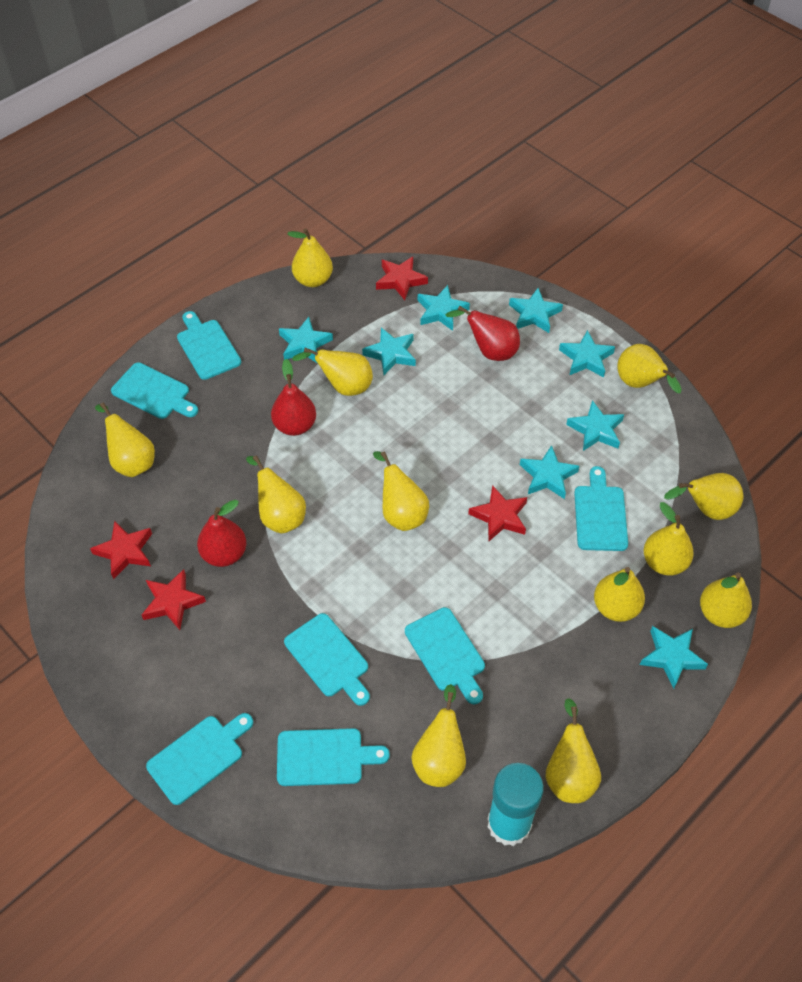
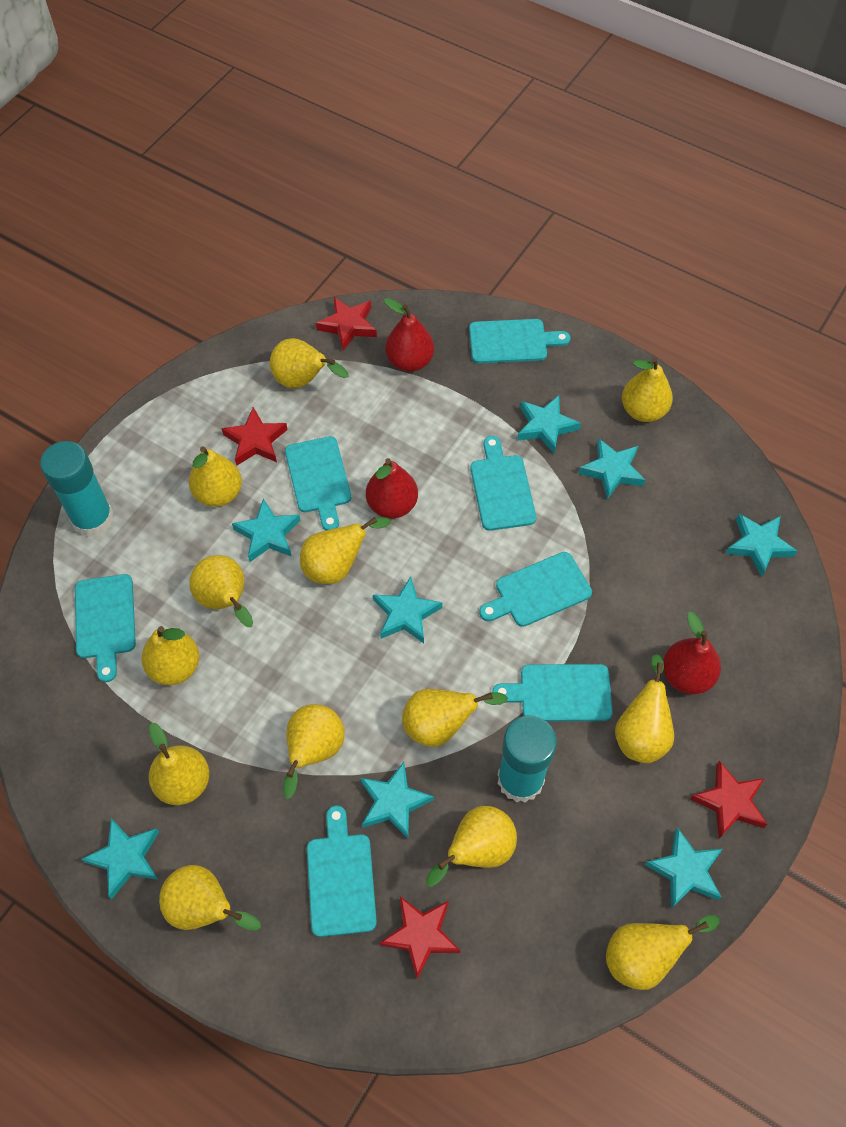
turquoise glue stick: 1 -> 2
yellow pear: 12 -> 13

